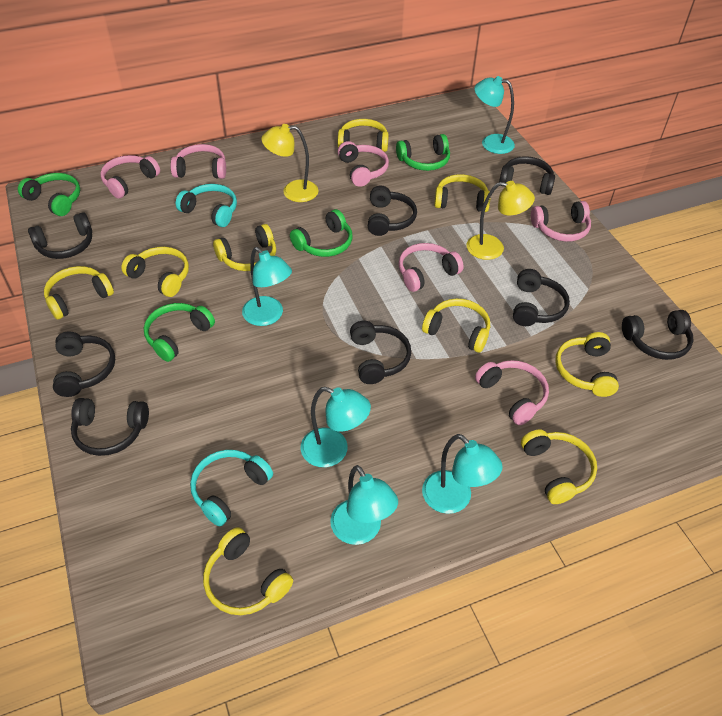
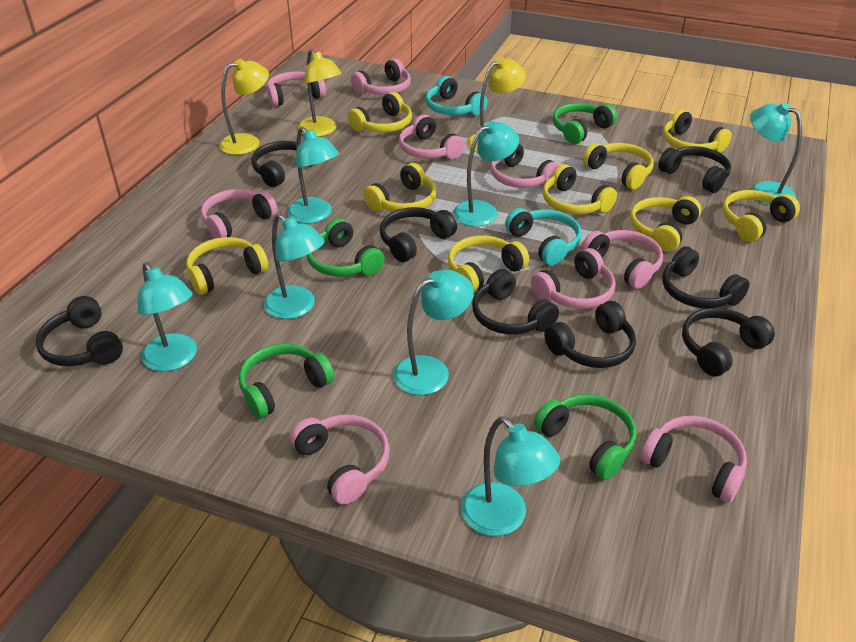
pink headphones: 6 -> 9
turquoise lamp: 5 -> 7
yellow lamp: 2 -> 3

